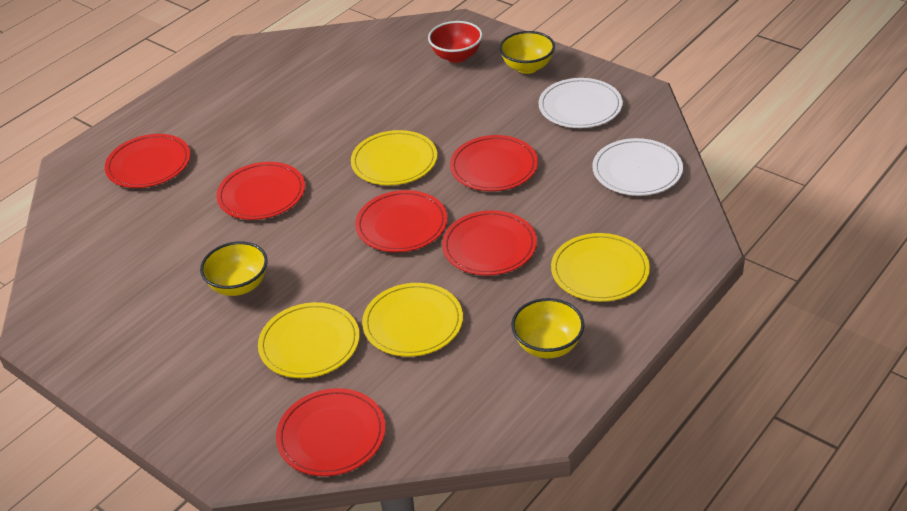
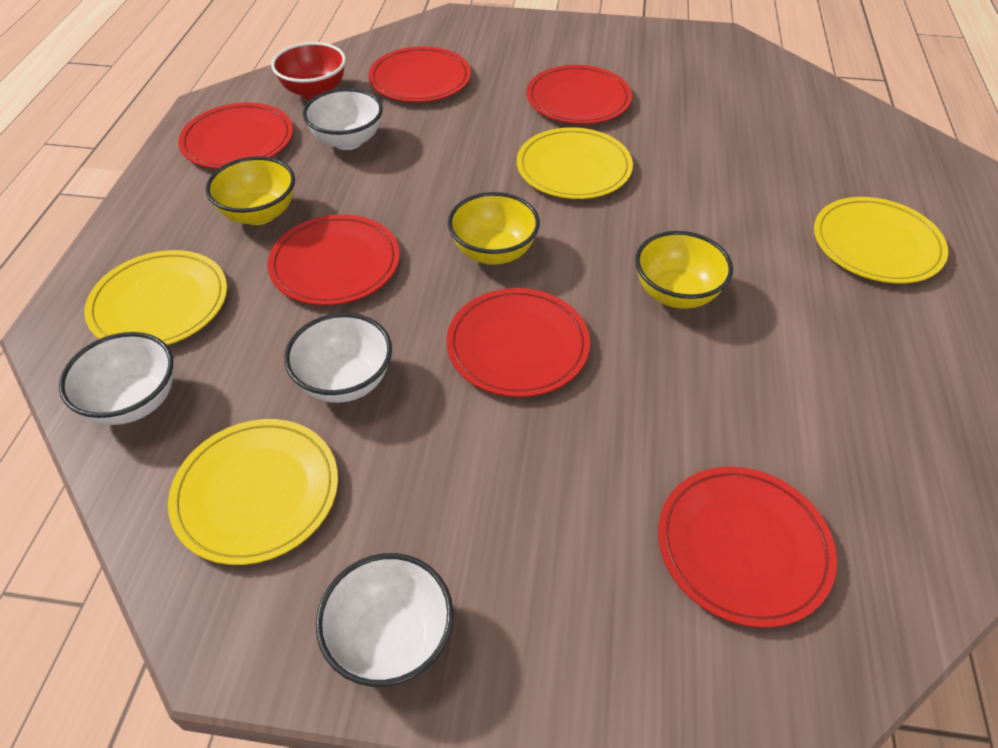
white bowl: 0 -> 4
white plate: 2 -> 0

